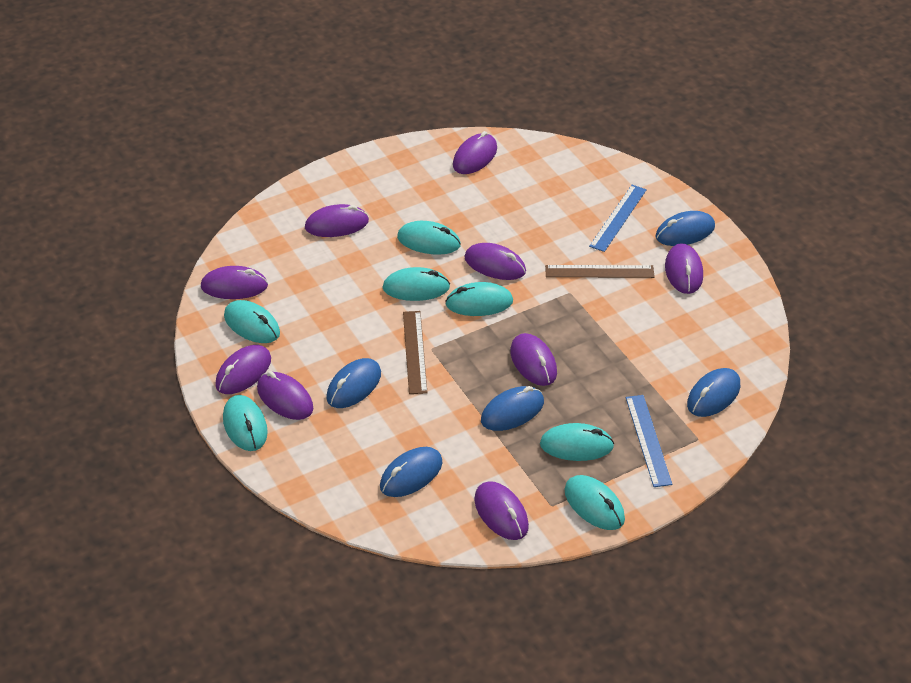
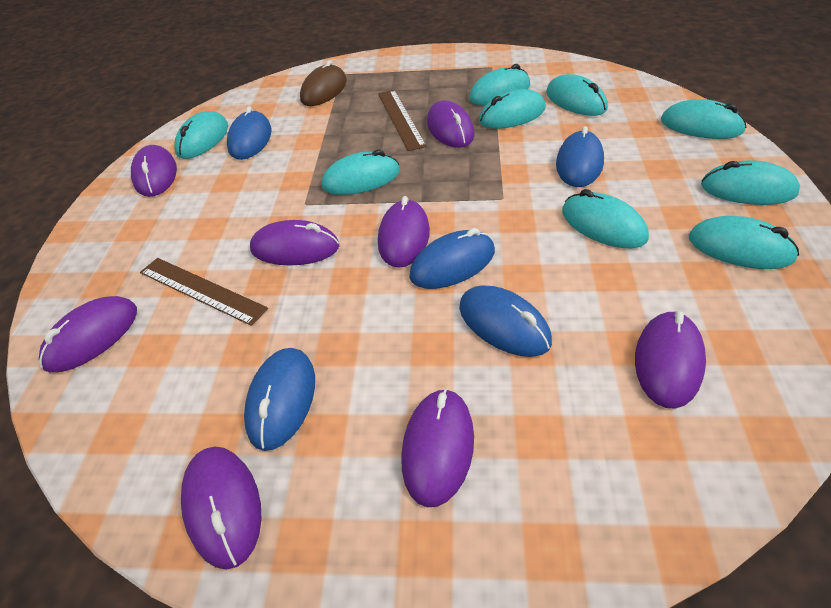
blue ruler: 2 -> 0
brown mouse: 0 -> 1
purple mouse: 9 -> 8
turquoise mouse: 7 -> 9

